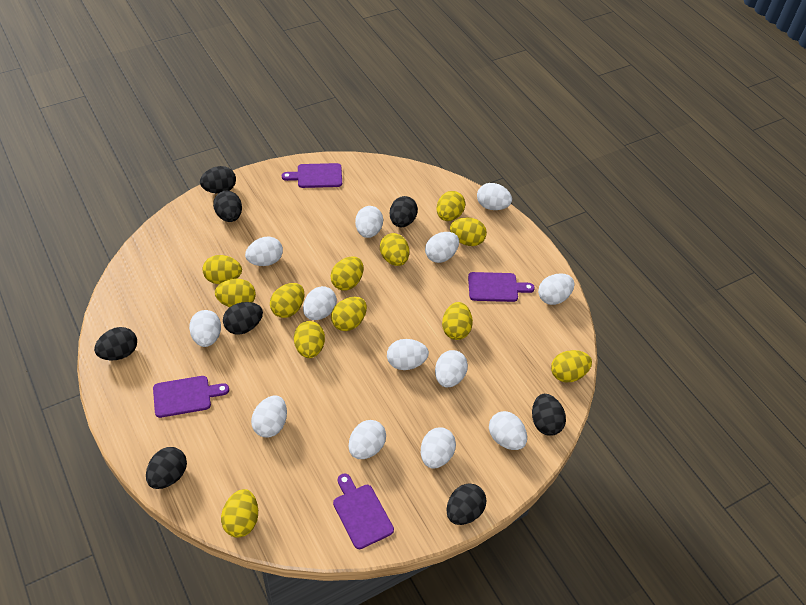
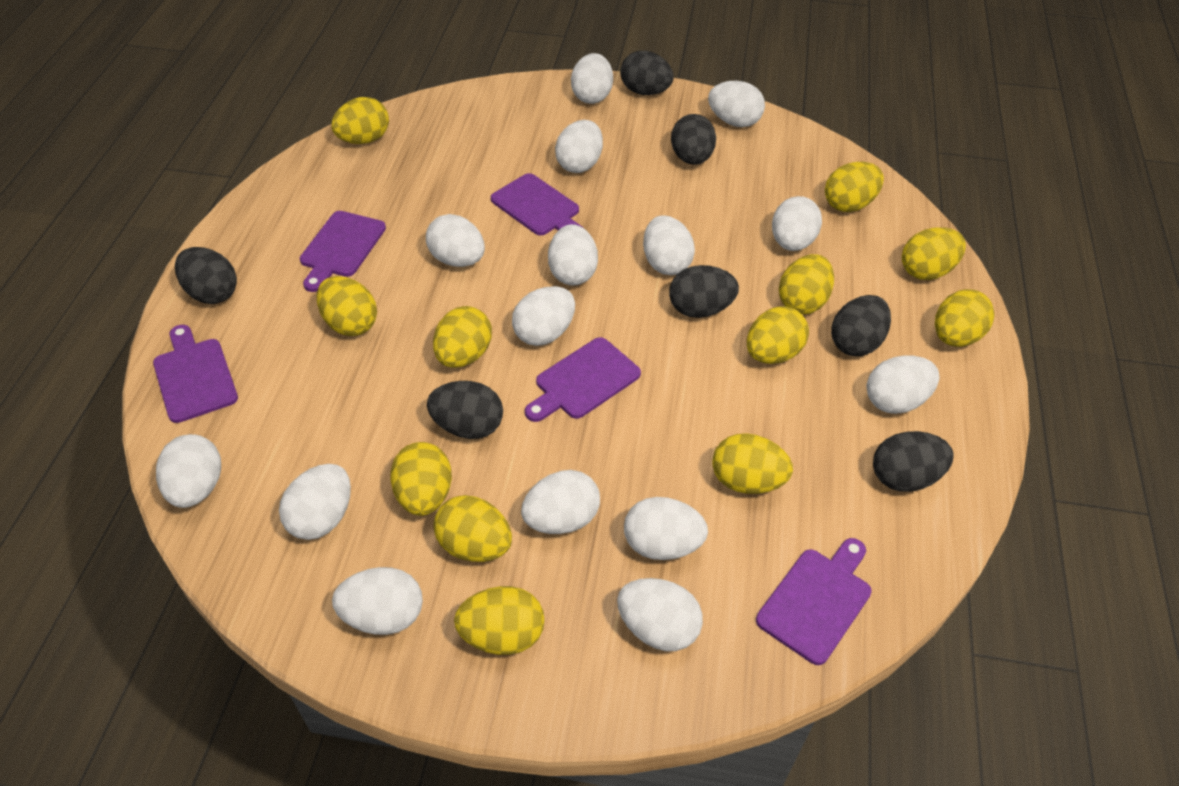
black egg: 8 -> 7
purple cutting board: 4 -> 5
white egg: 13 -> 15

